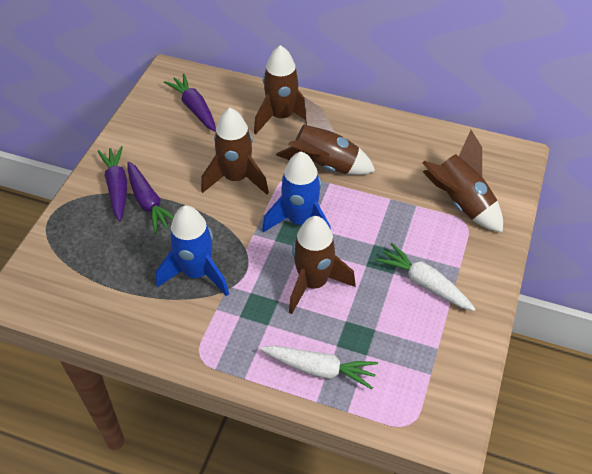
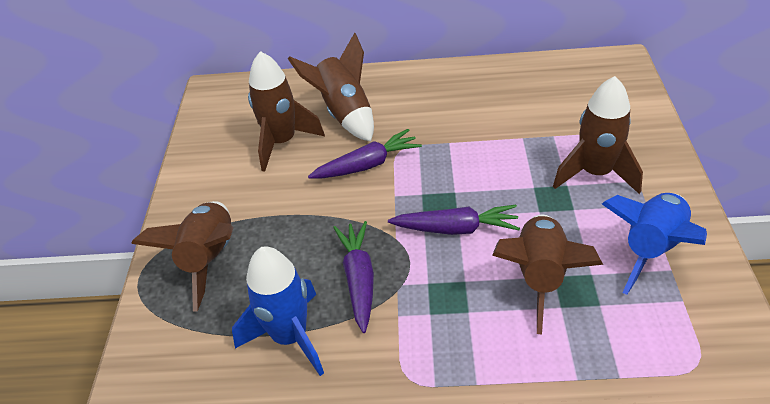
white carrot: 2 -> 0

